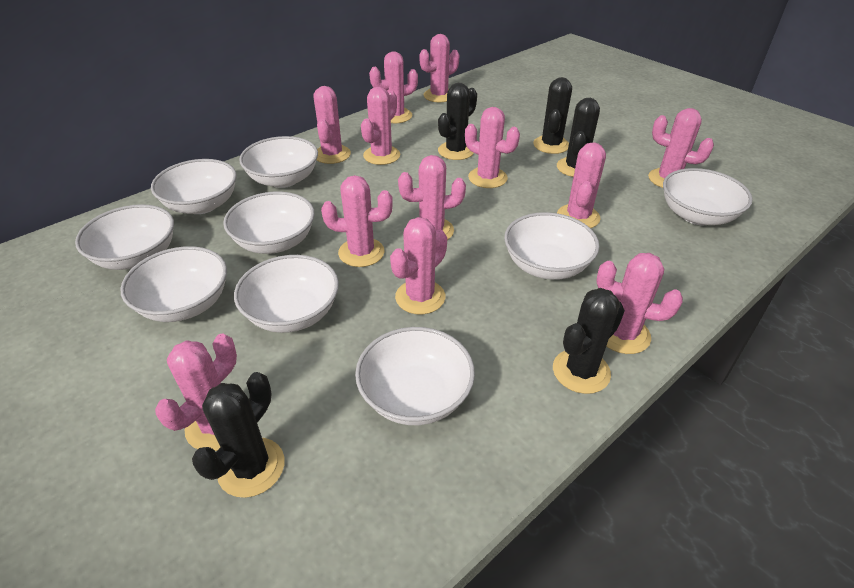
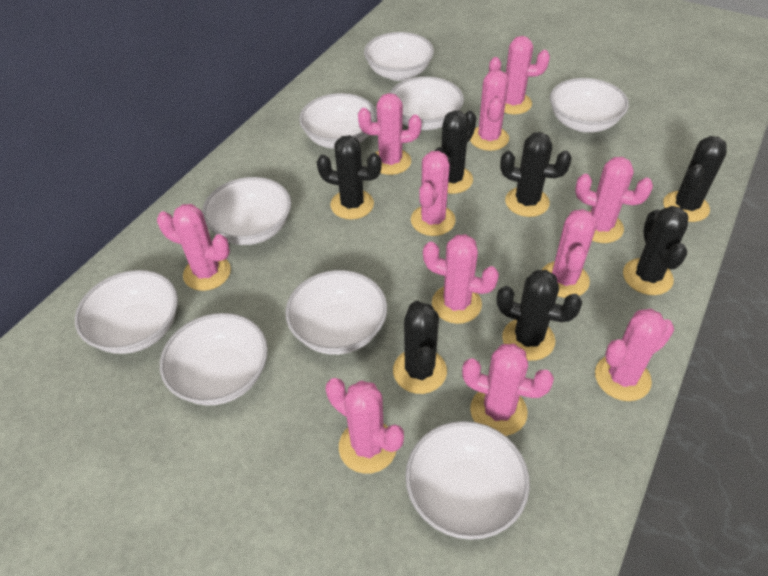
black cactus: 5 -> 7
pink cactus: 12 -> 11

